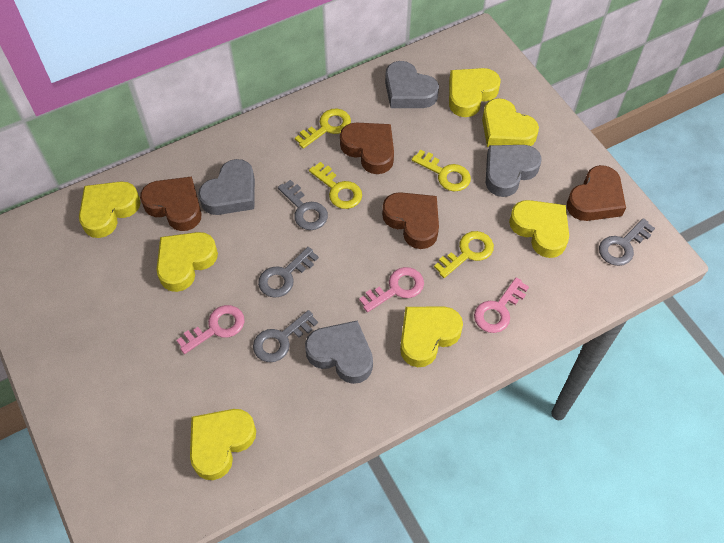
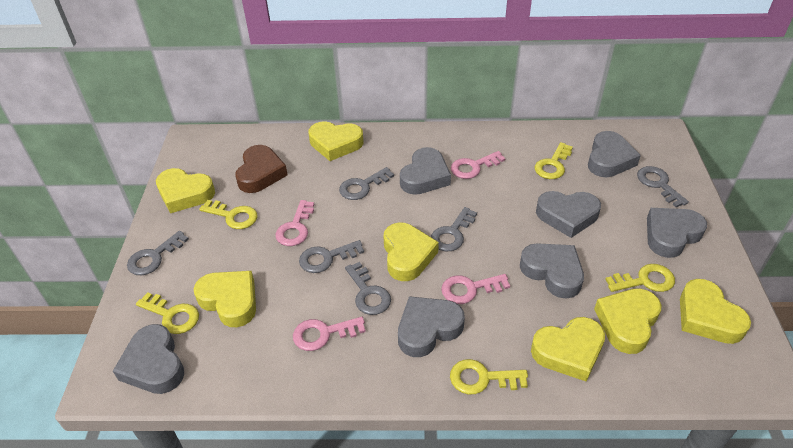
brown heart: 4 -> 1
grey heart: 4 -> 7
grey key: 4 -> 6
pink key: 3 -> 4
yellow key: 4 -> 5

